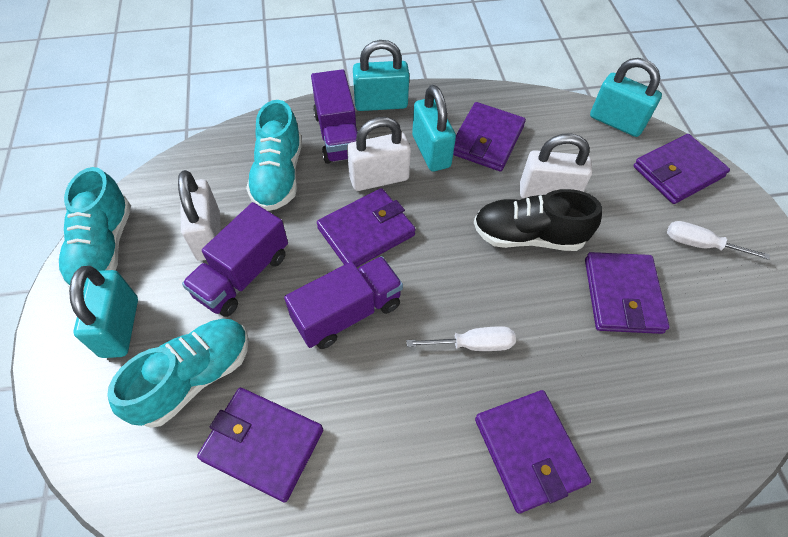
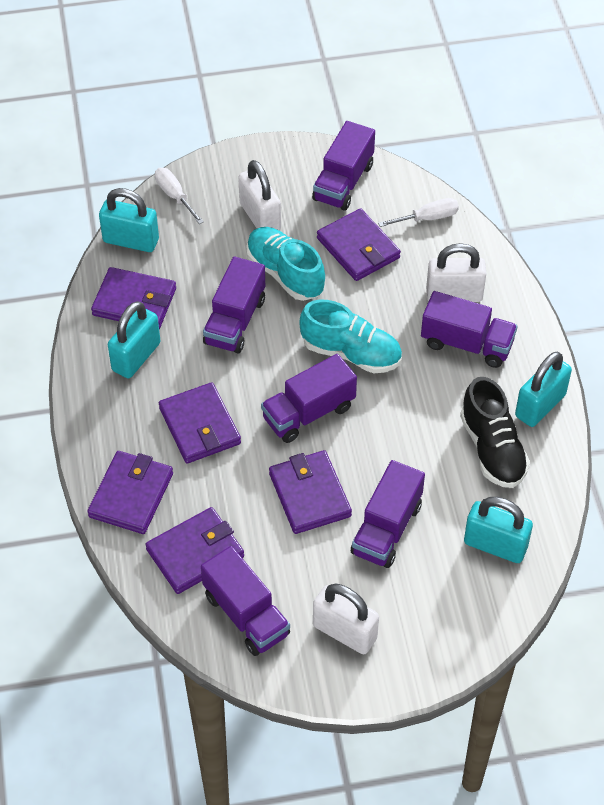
purple truck: 3 -> 6
turquoise shoe: 3 -> 2

